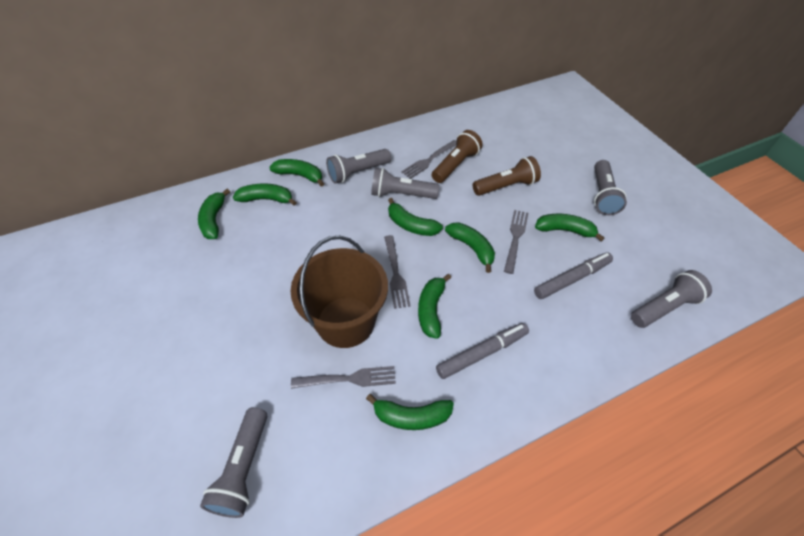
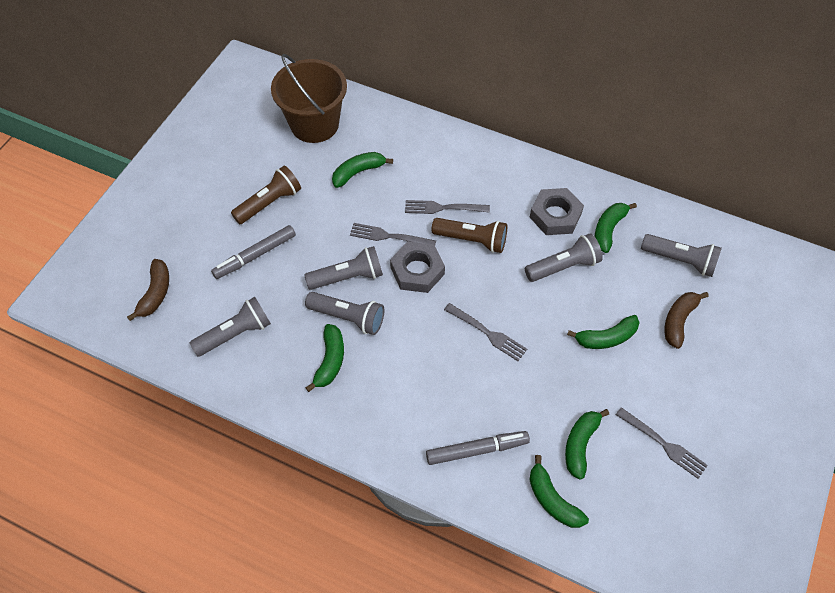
brown banana: 0 -> 2
green banana: 8 -> 6
grey nut: 0 -> 2

